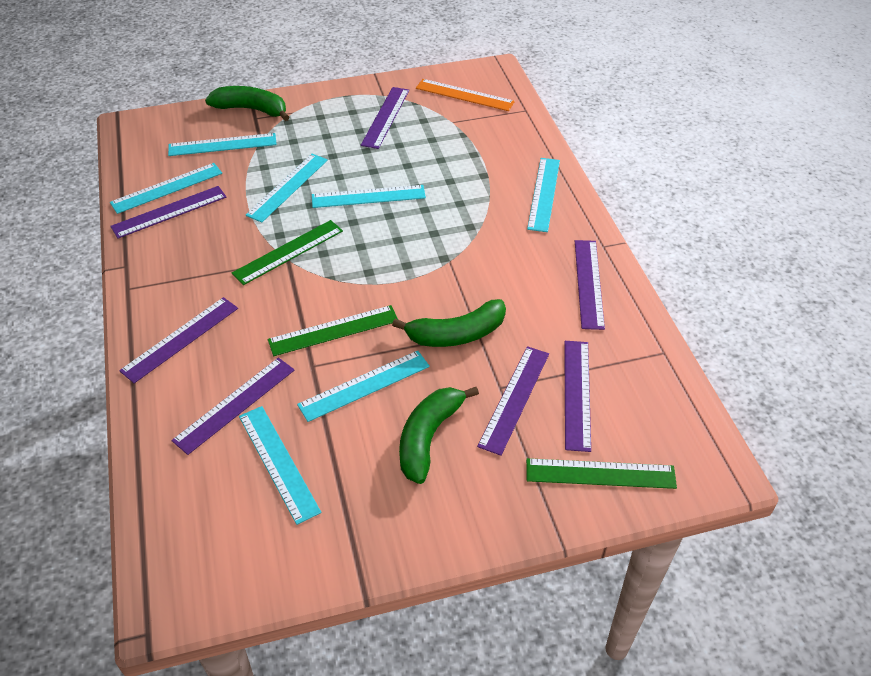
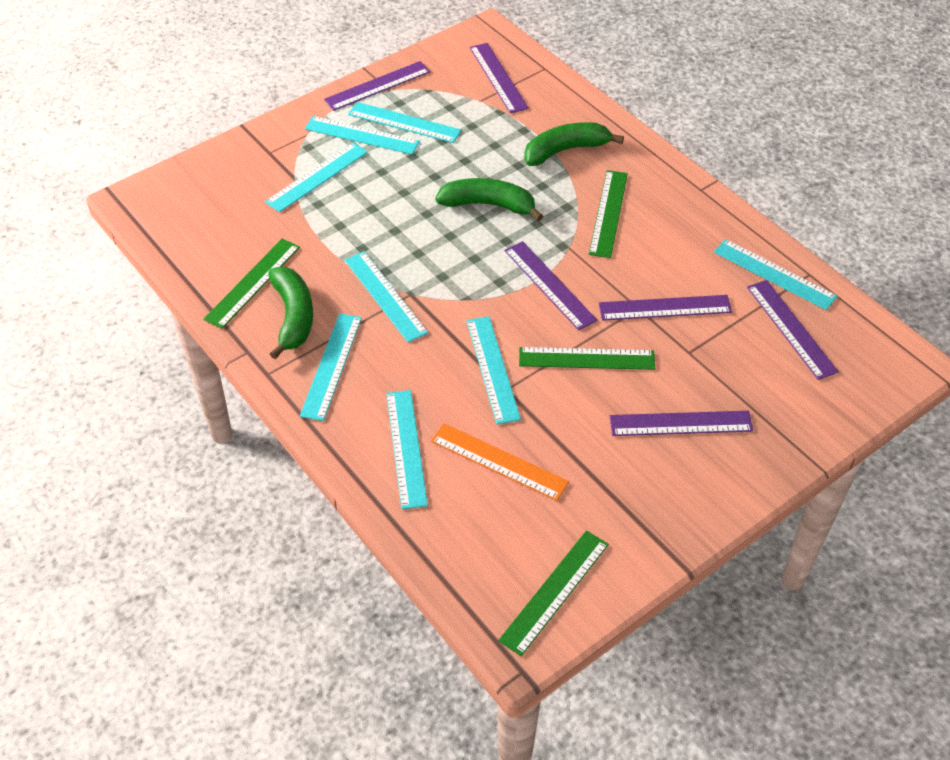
green ruler: 3 -> 4
purple ruler: 7 -> 6
turquoise ruler: 7 -> 8

